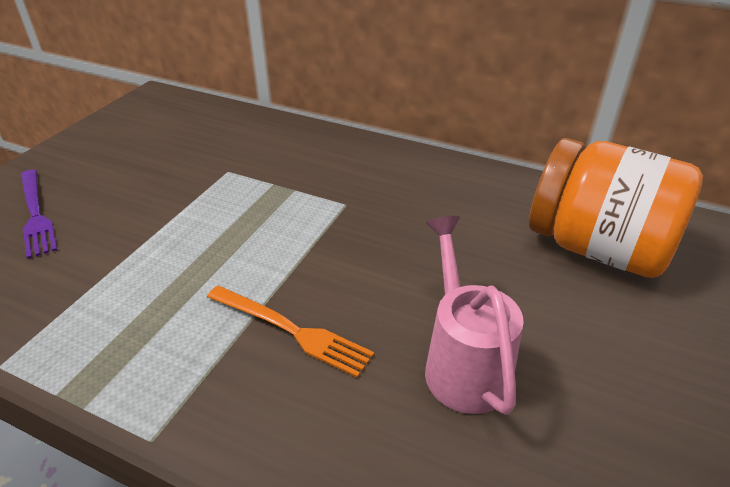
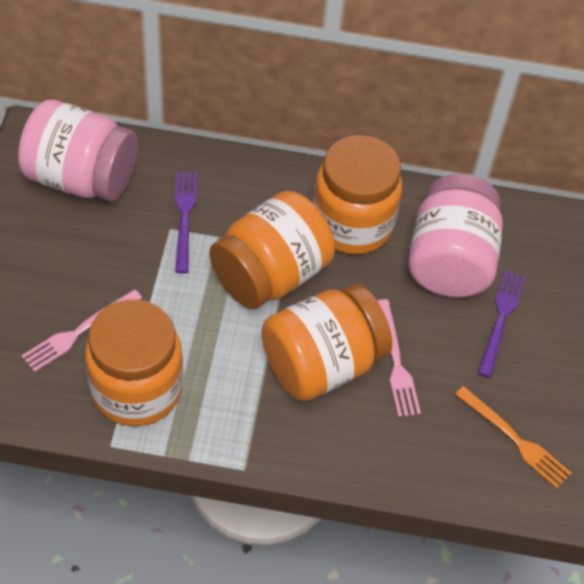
orange jar: 1 -> 4
pink fork: 0 -> 2
pink jar: 0 -> 2
pink watering can: 1 -> 0
purple fork: 1 -> 2

